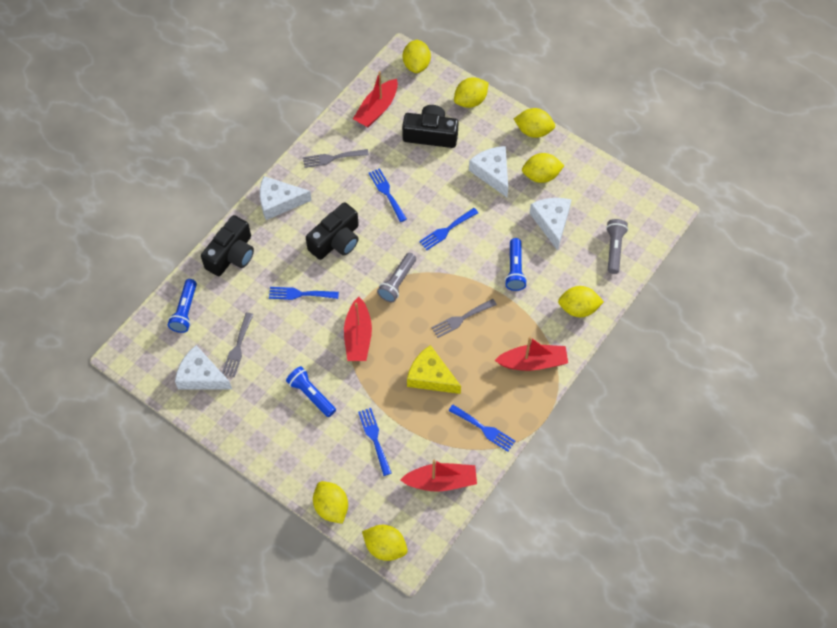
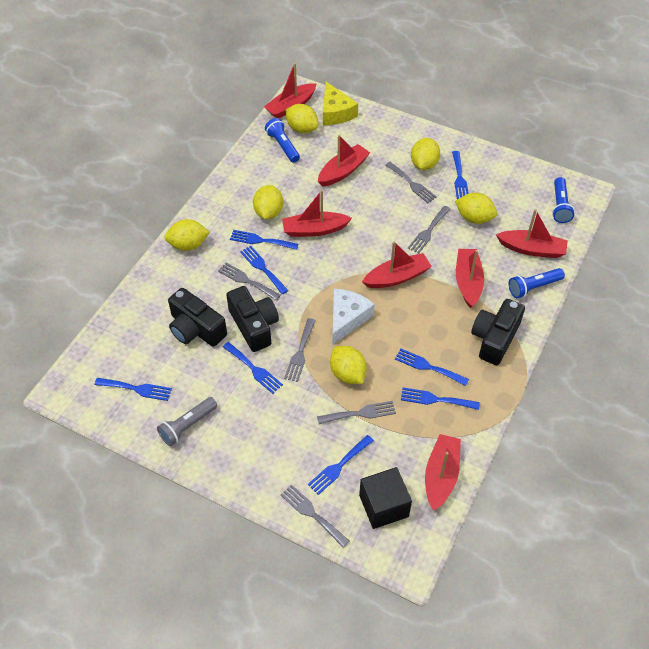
black cube: 0 -> 1
blue fork: 5 -> 8
grey flashlight: 2 -> 1
grey fork: 3 -> 6
red boat: 4 -> 7
white cheese: 4 -> 1
yellow lemon: 7 -> 6

